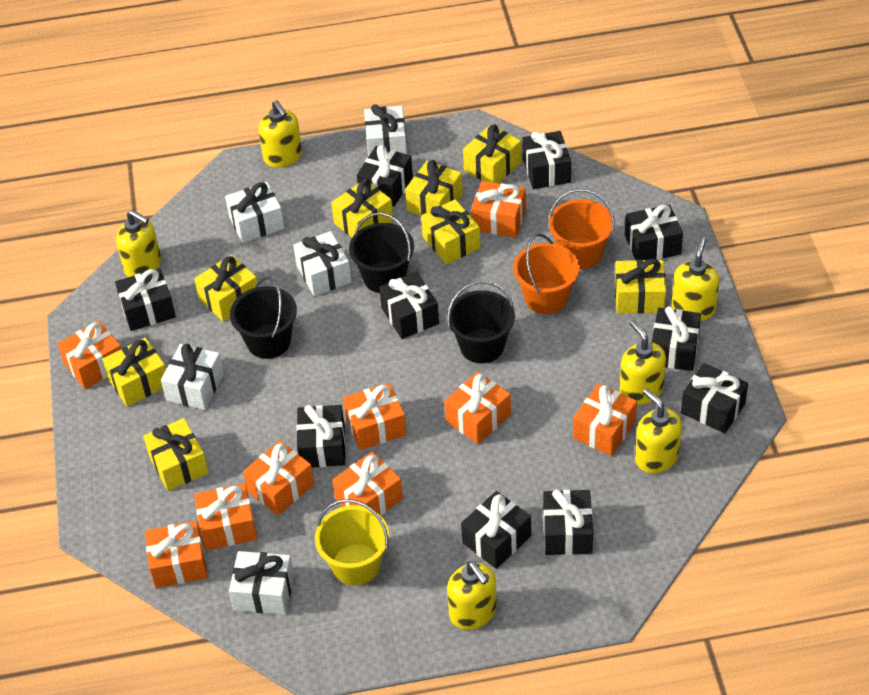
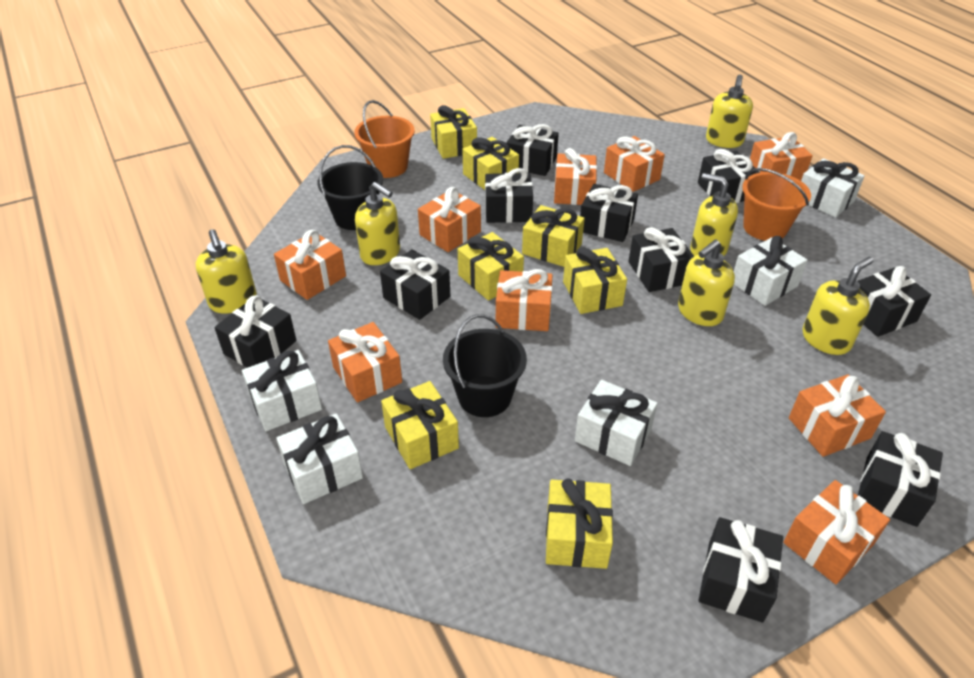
black bucket: 3 -> 2
yellow bucket: 1 -> 0
yellow gift: 8 -> 7

